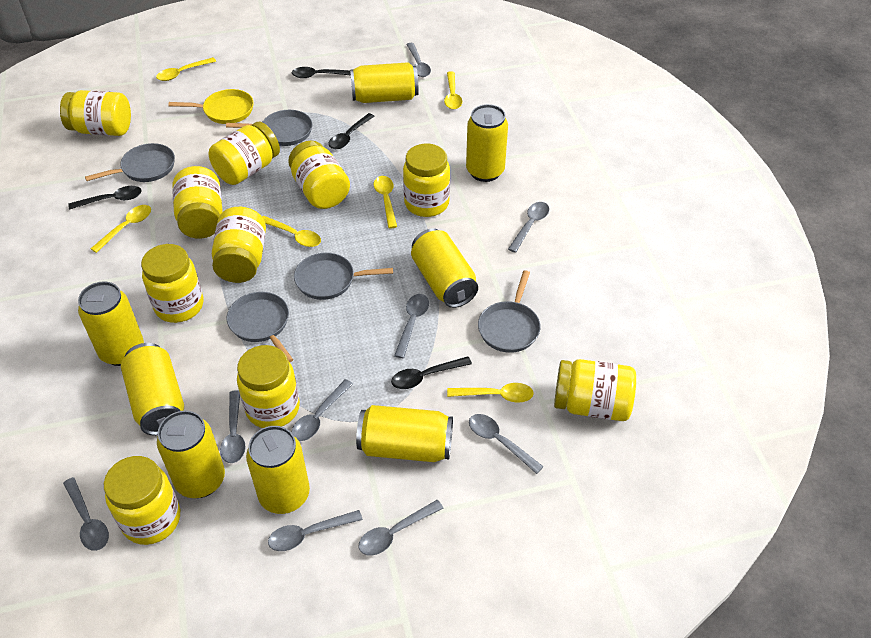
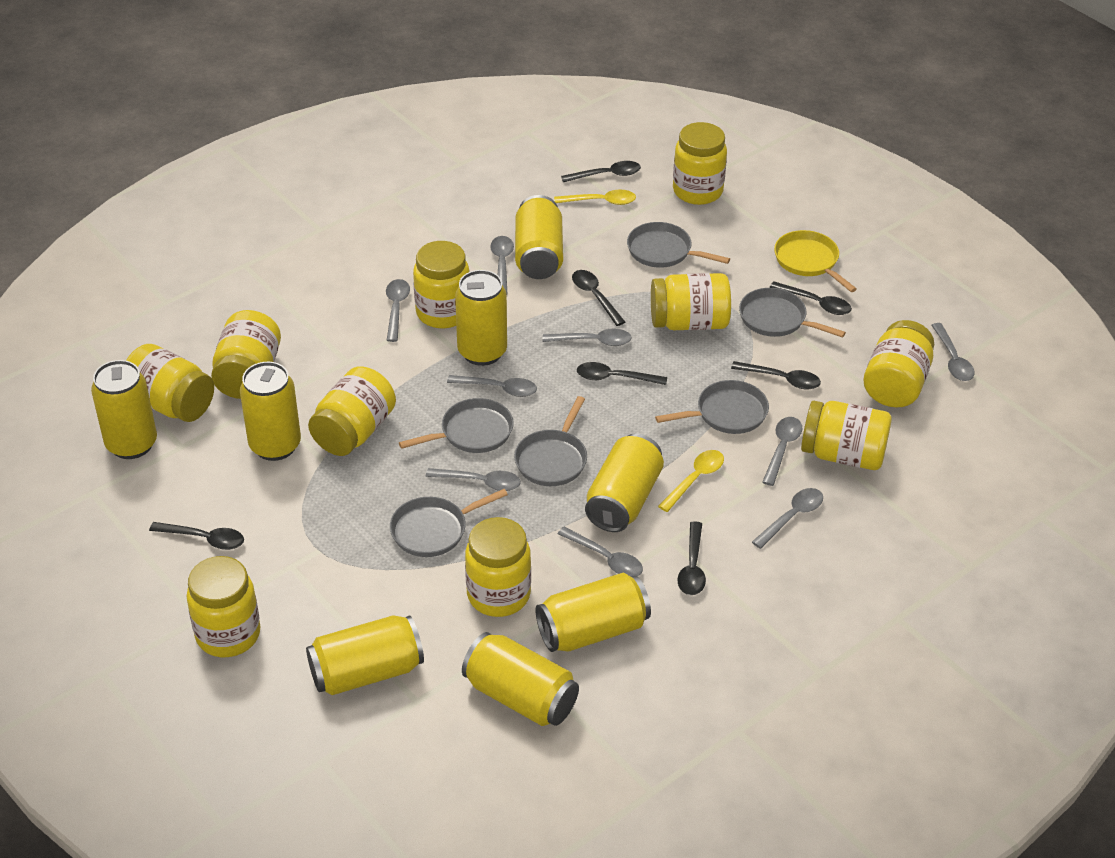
black spoon: 4 -> 7
grey pan: 5 -> 6
yellow spoon: 6 -> 2

